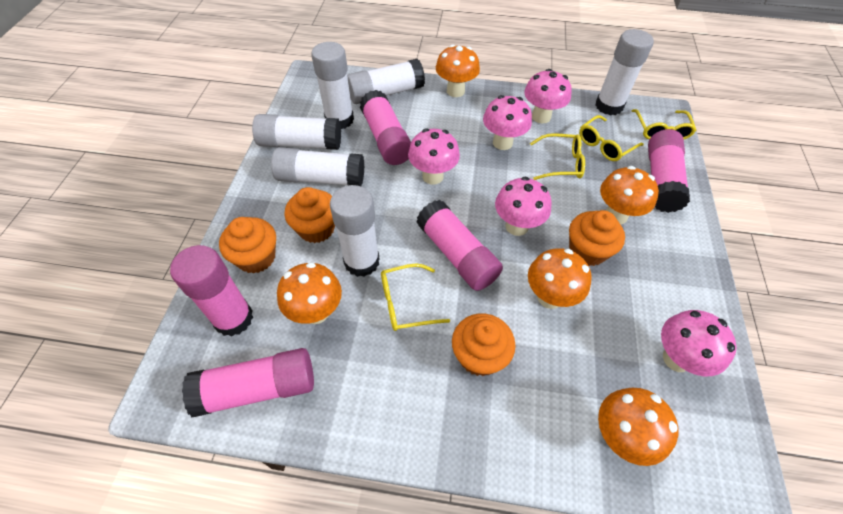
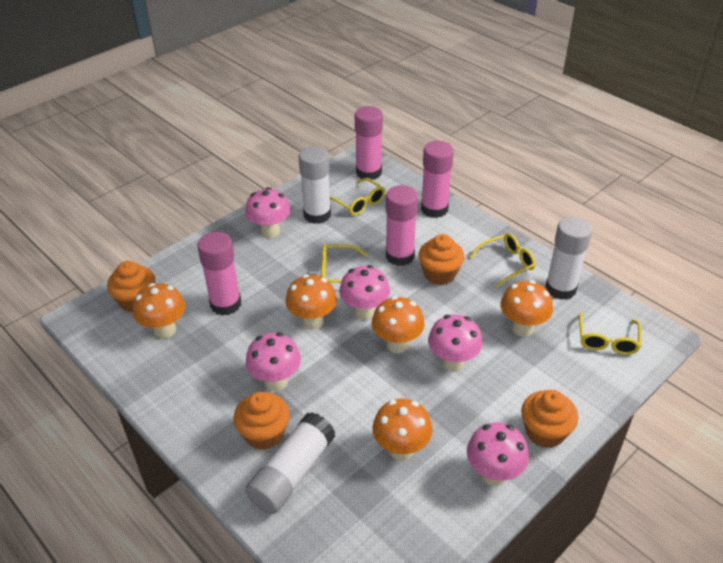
pink glue stick: 5 -> 4
white glue stick: 6 -> 3

